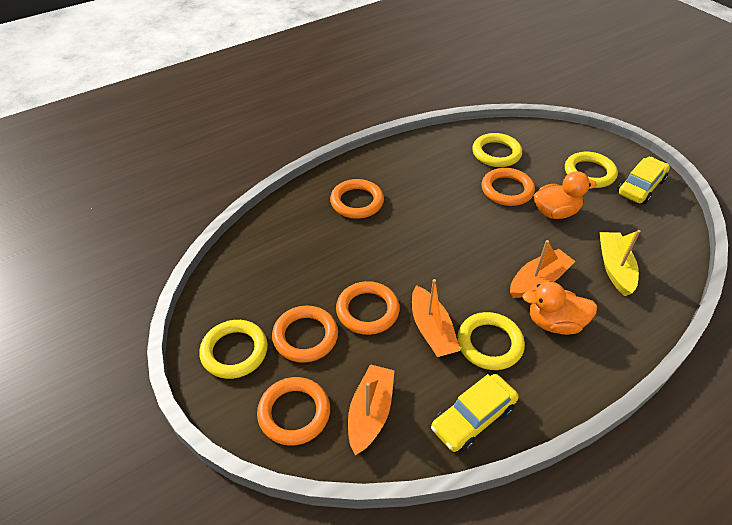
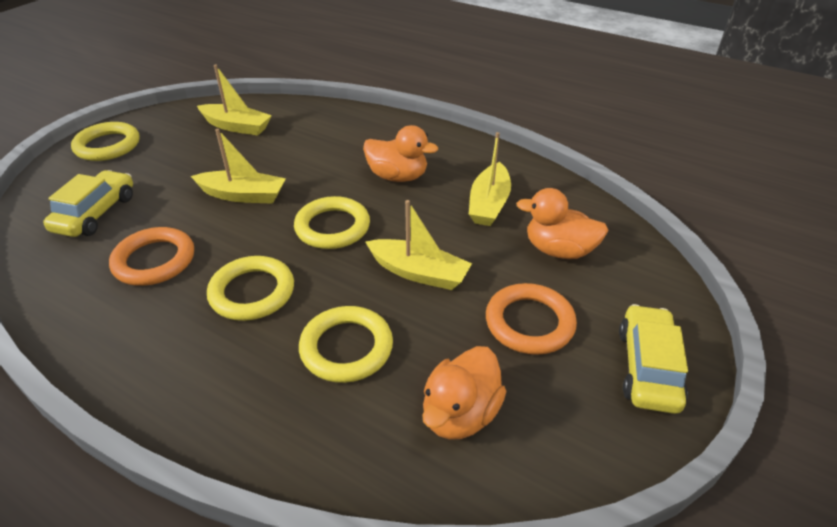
orange boat: 3 -> 0
orange duck: 2 -> 3
orange ring: 5 -> 2
yellow boat: 1 -> 4

